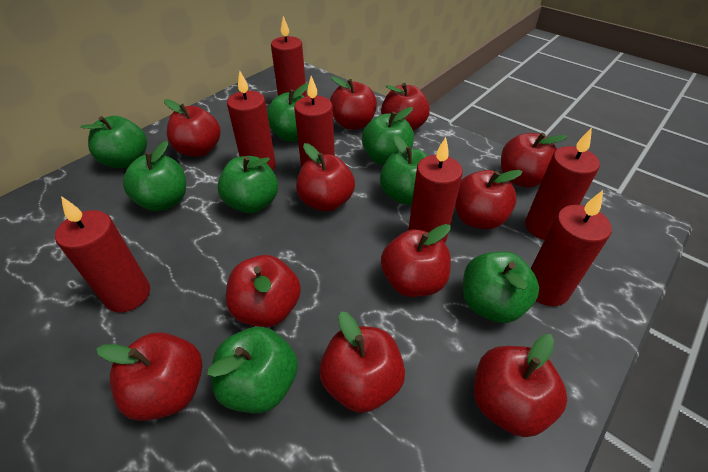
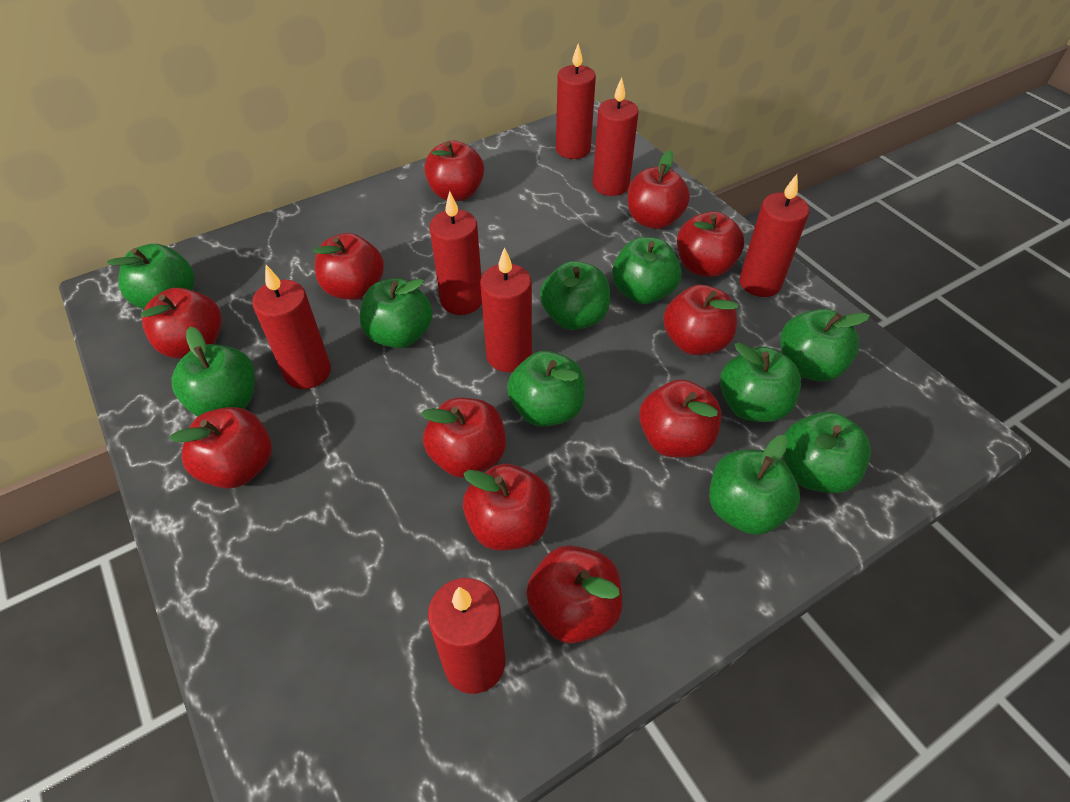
green apple: 8 -> 10

